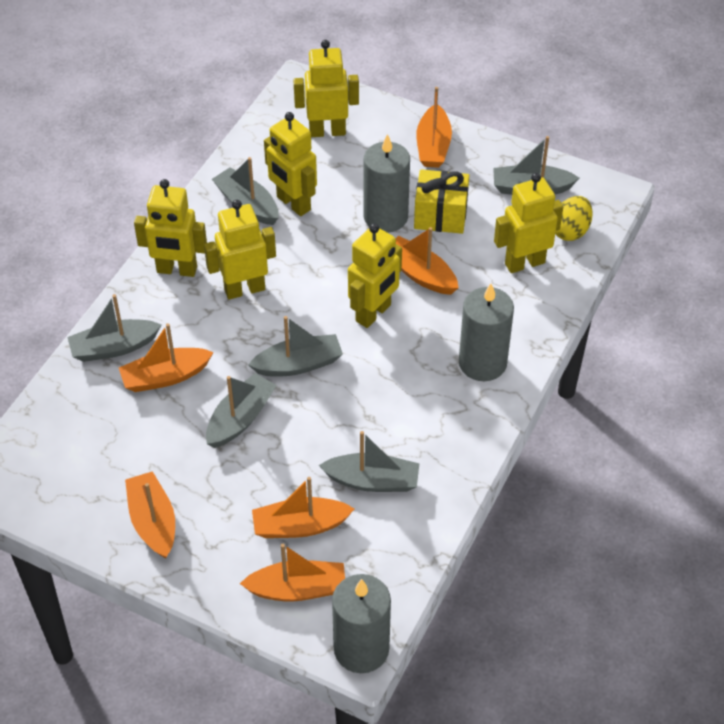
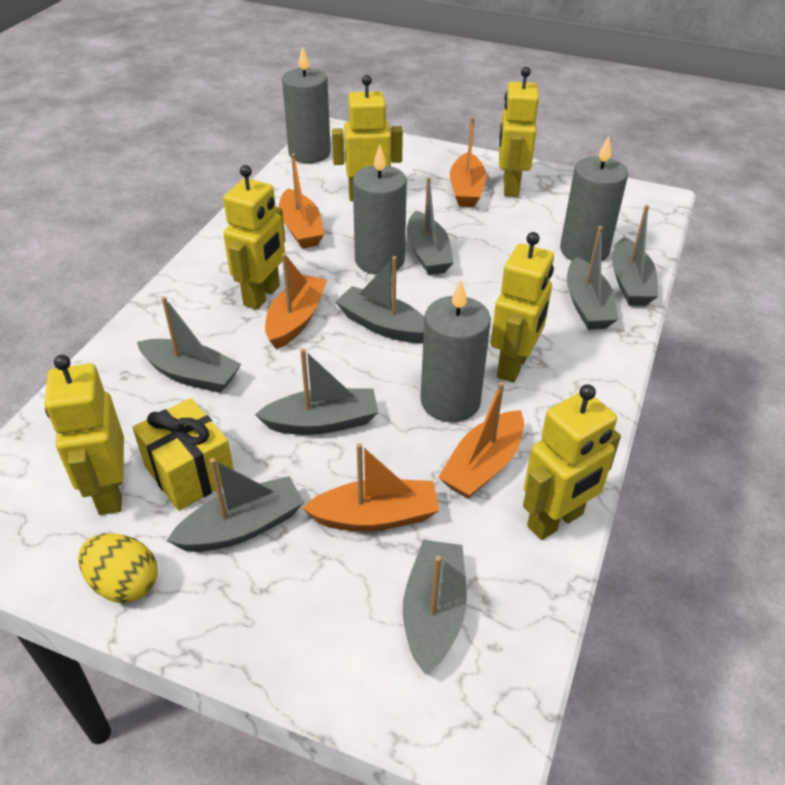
grey boat: 6 -> 8
grey candle: 3 -> 4
orange boat: 6 -> 5

